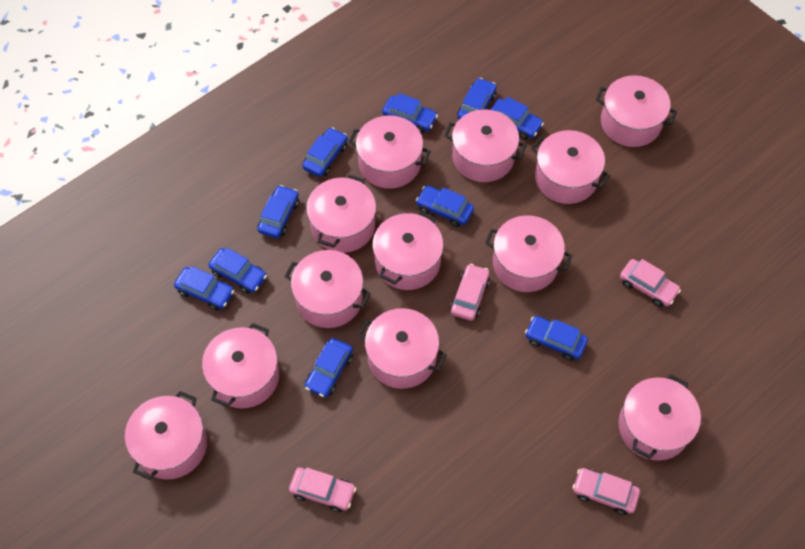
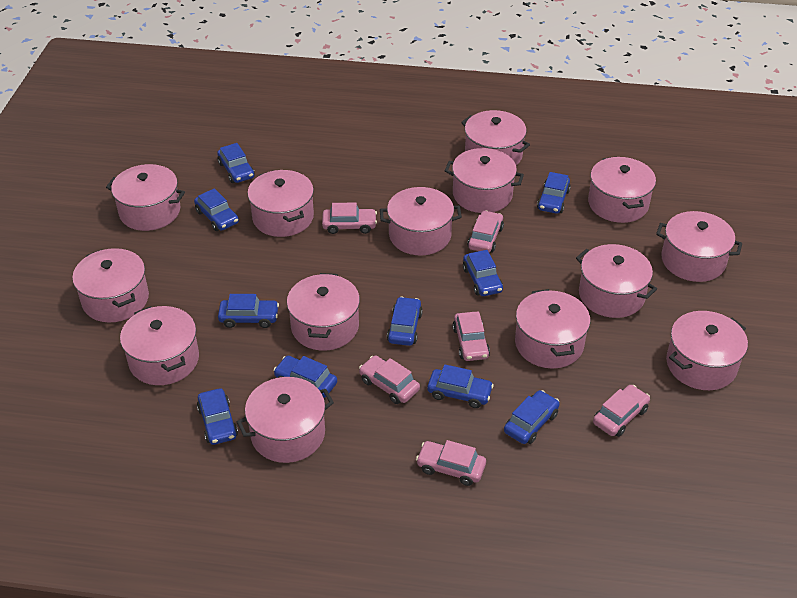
pink car: 4 -> 6
pink pot: 12 -> 14

